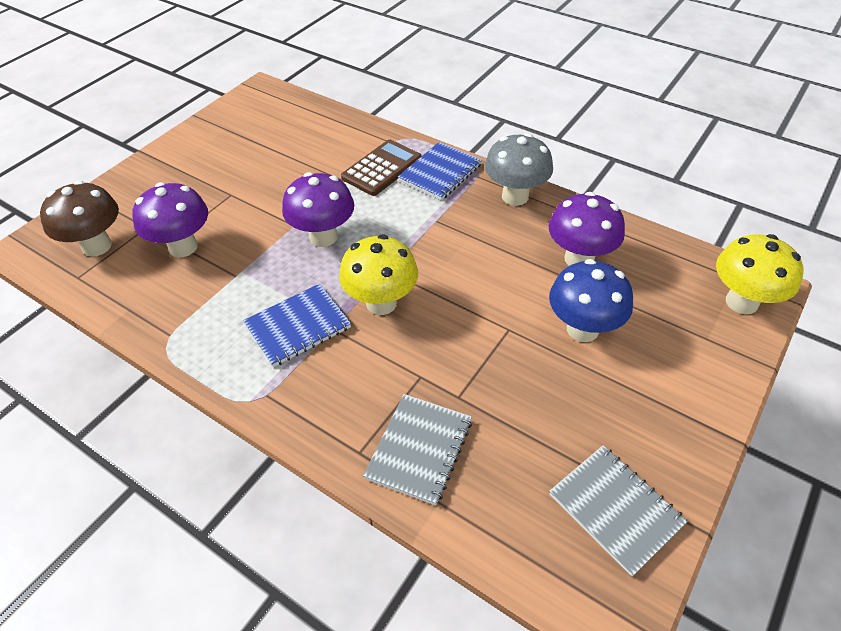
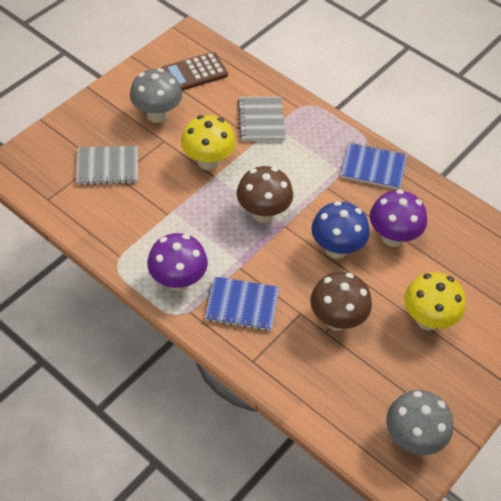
brown mushroom: 1 -> 2
grey mushroom: 1 -> 2
purple mushroom: 3 -> 2

